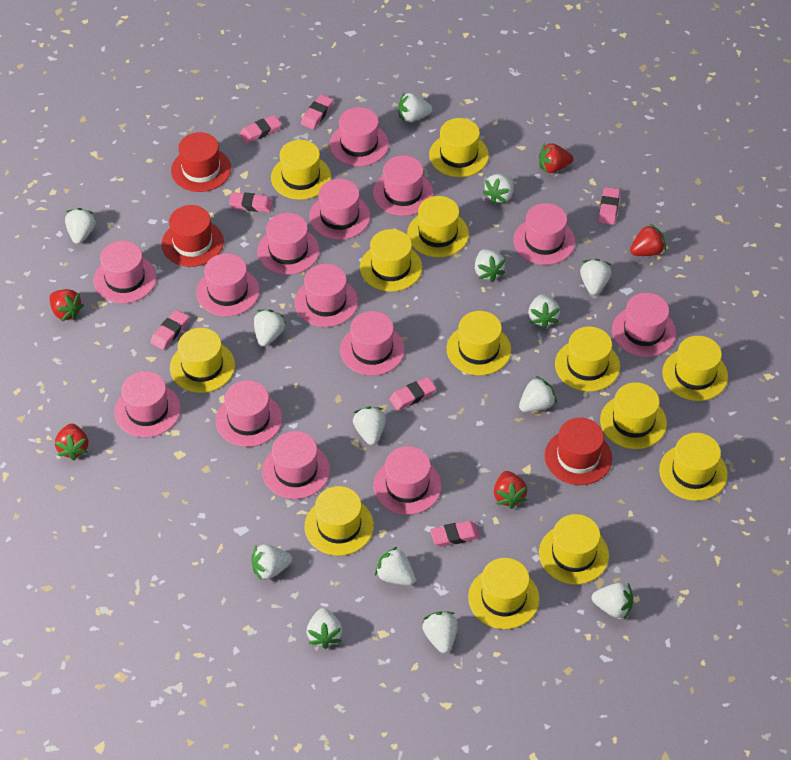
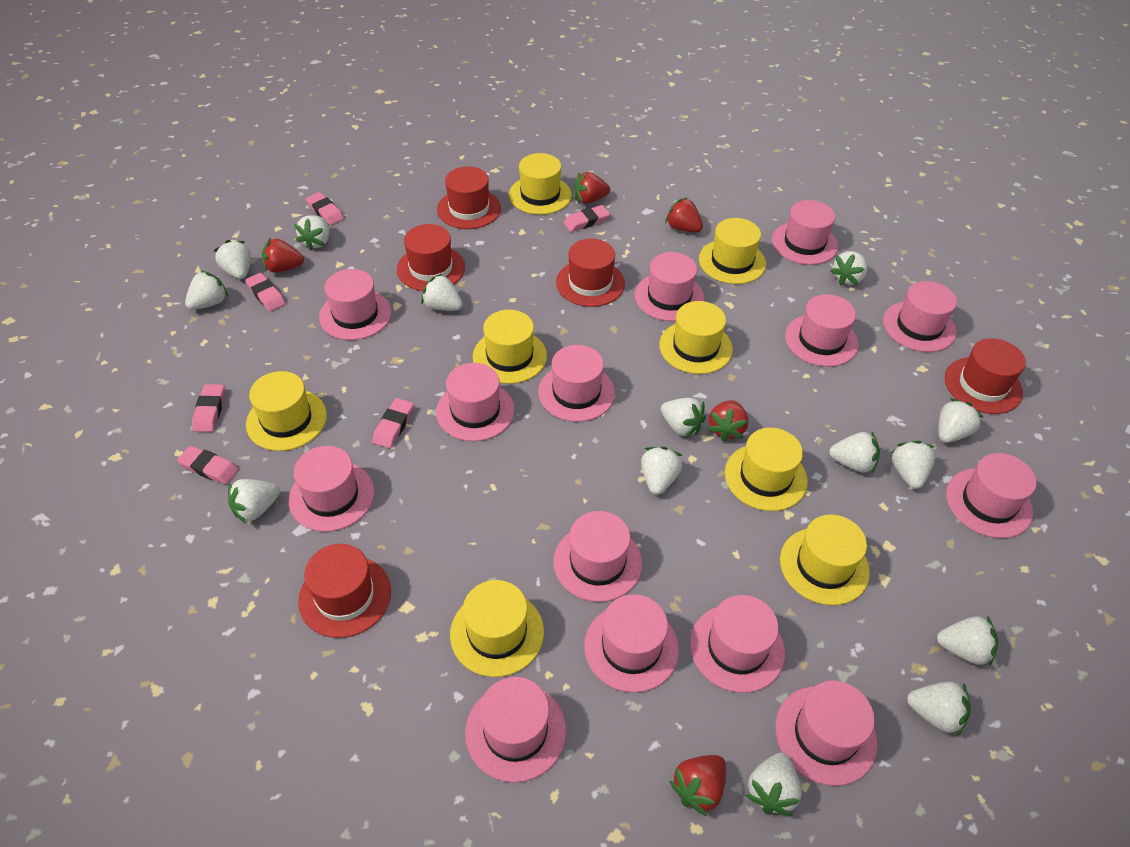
pink eraser: 7 -> 6
red hat: 3 -> 5
yellow hat: 13 -> 8

